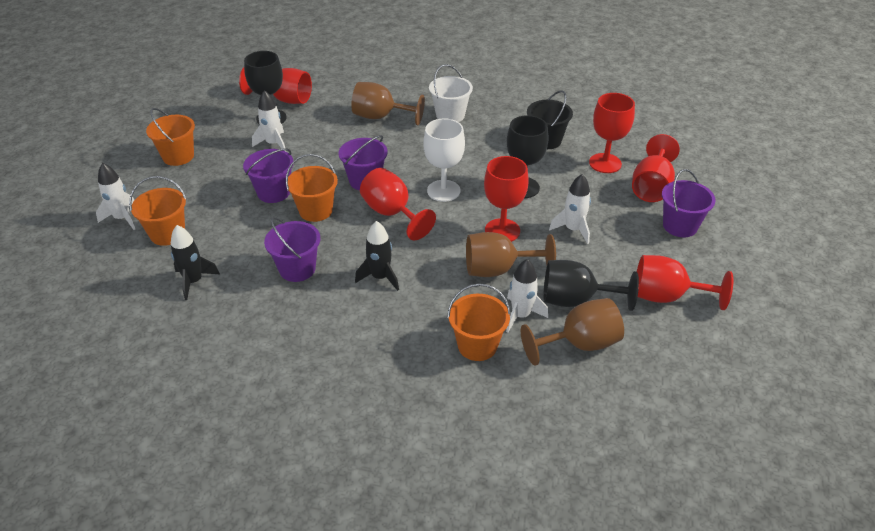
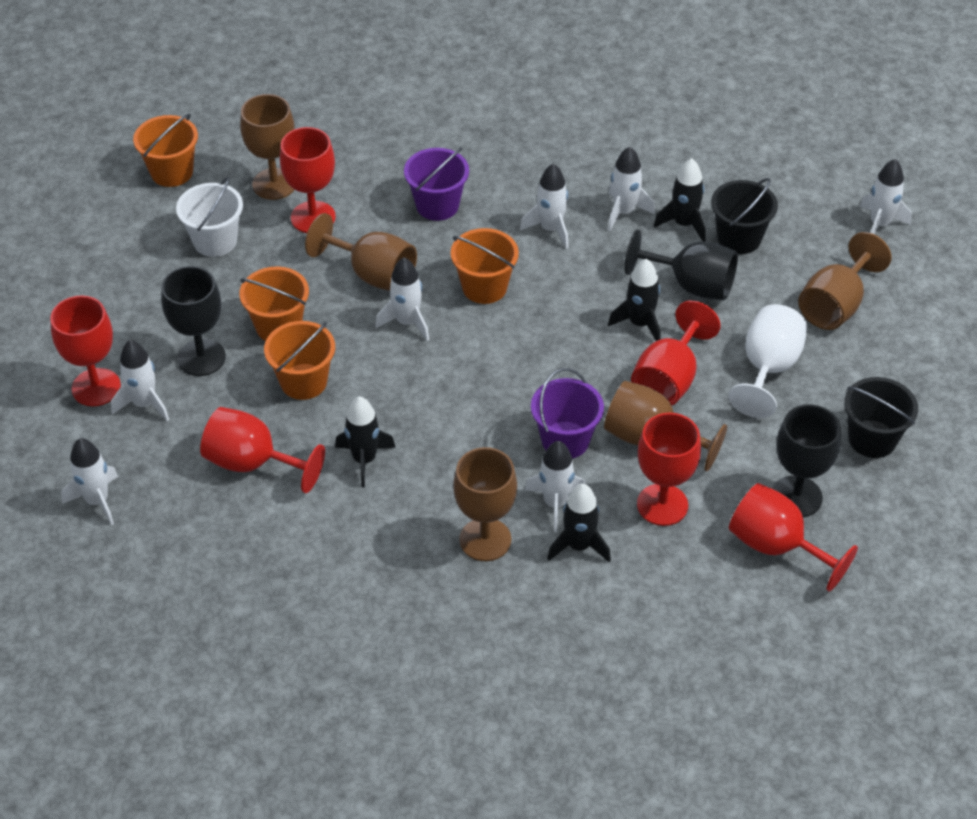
black bucket: 1 -> 2
black rocket: 2 -> 4
brown goblet: 3 -> 5
purple bucket: 4 -> 2
white rocket: 4 -> 7

